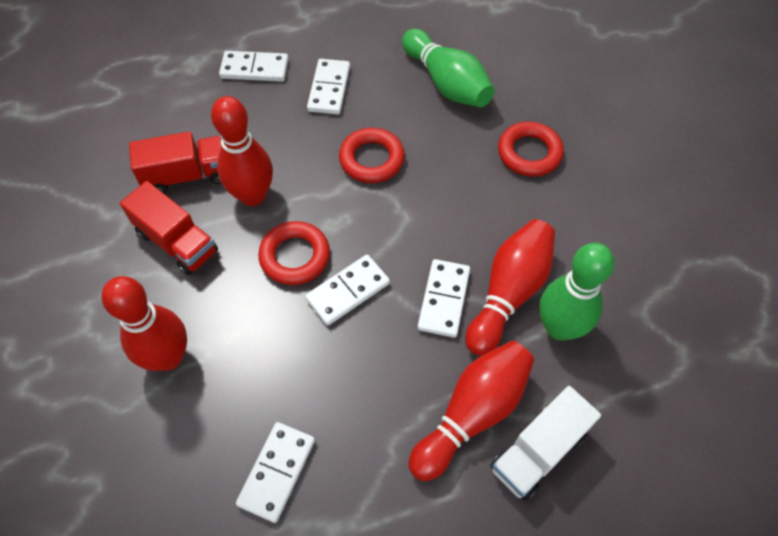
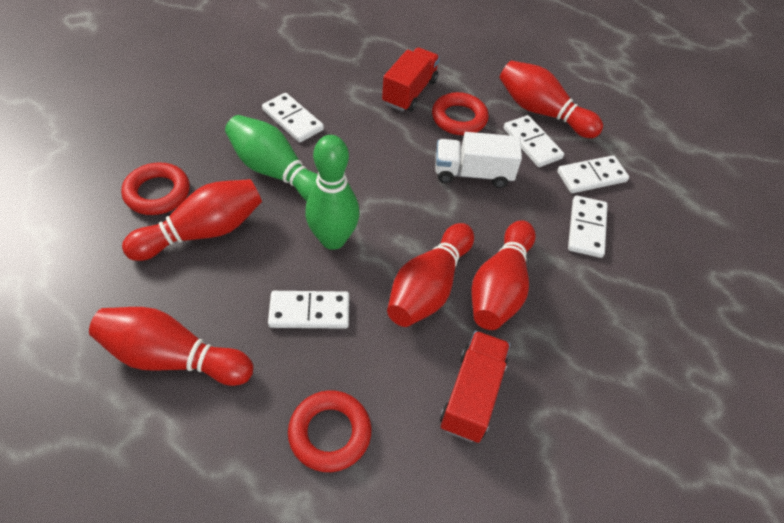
red bowling pin: 4 -> 5

